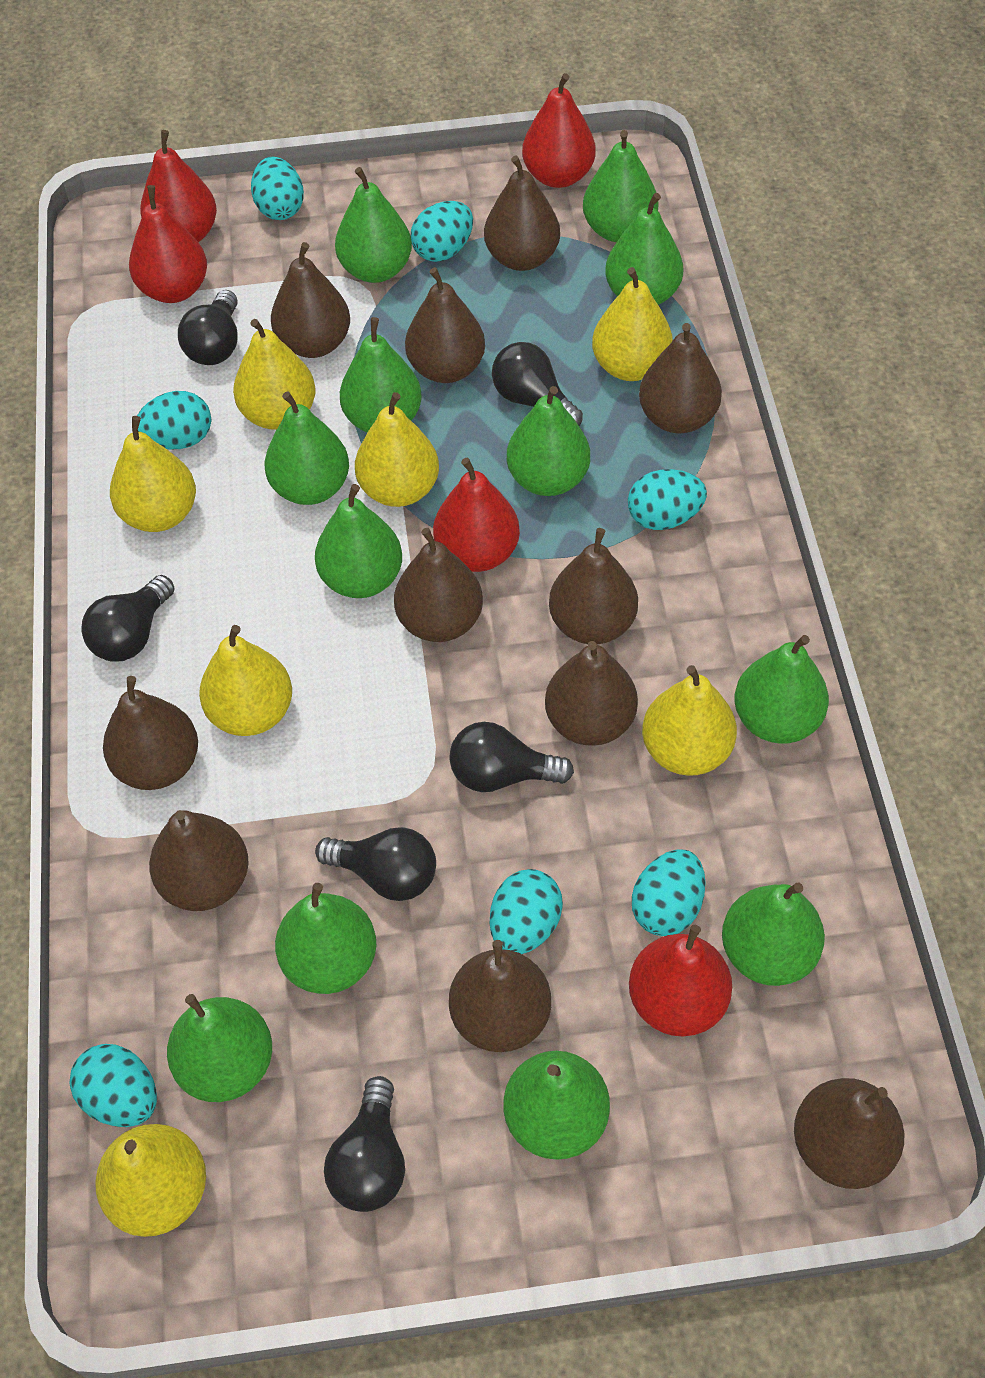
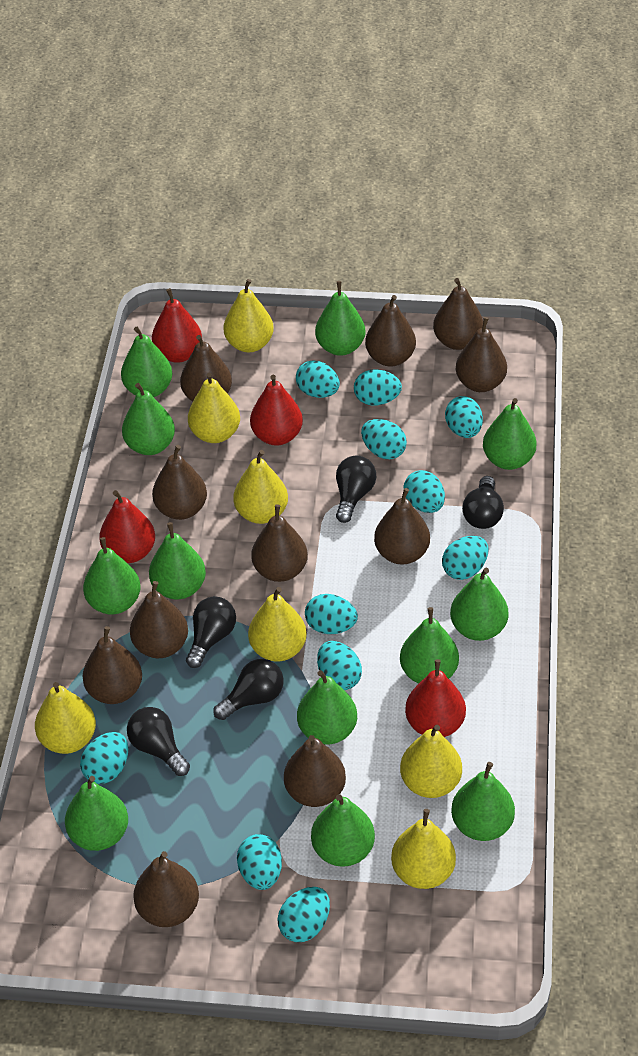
black light bulb: 6 -> 5
red pear: 5 -> 4
turquoise egg: 7 -> 11

